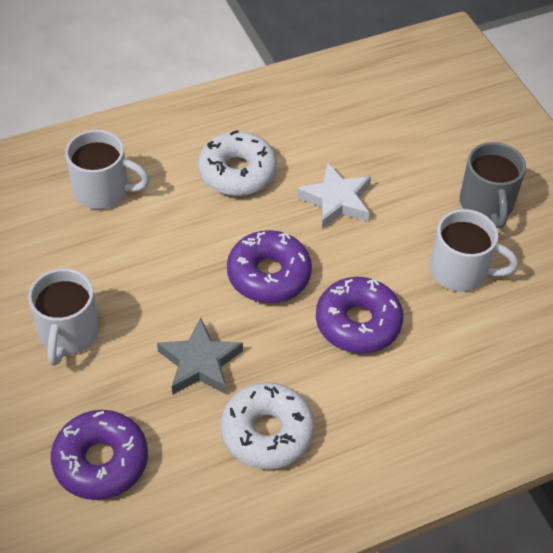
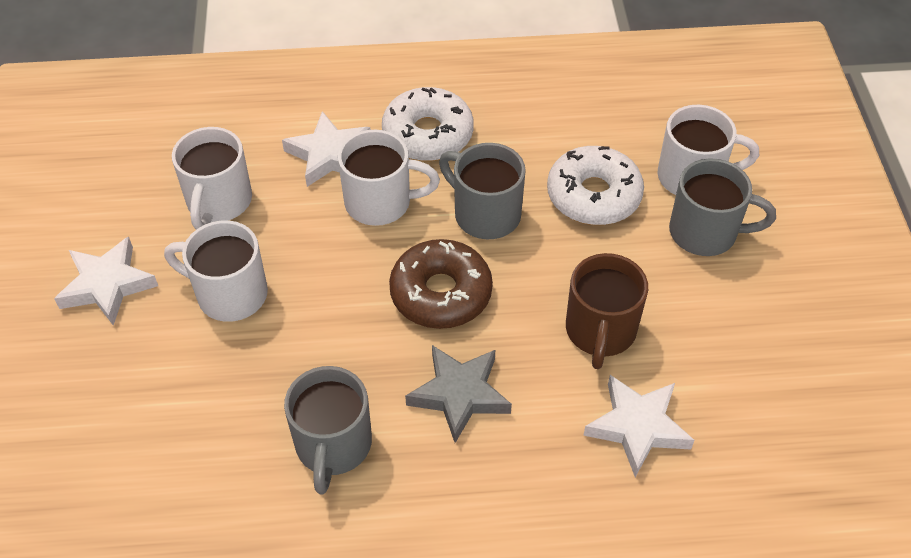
brown donut: 0 -> 1
brown mug: 0 -> 1
grey mug: 1 -> 3
purple donut: 3 -> 0
white mug: 3 -> 4
white star: 1 -> 3

